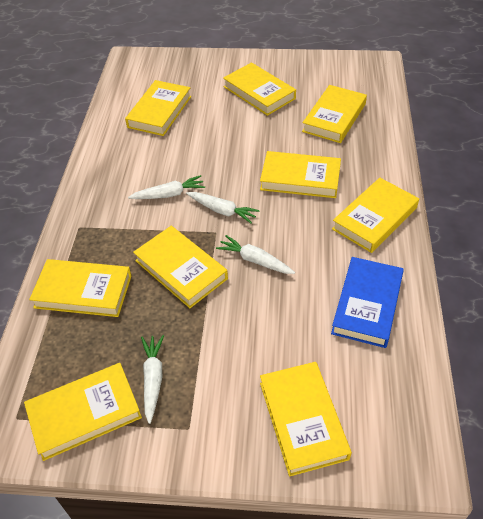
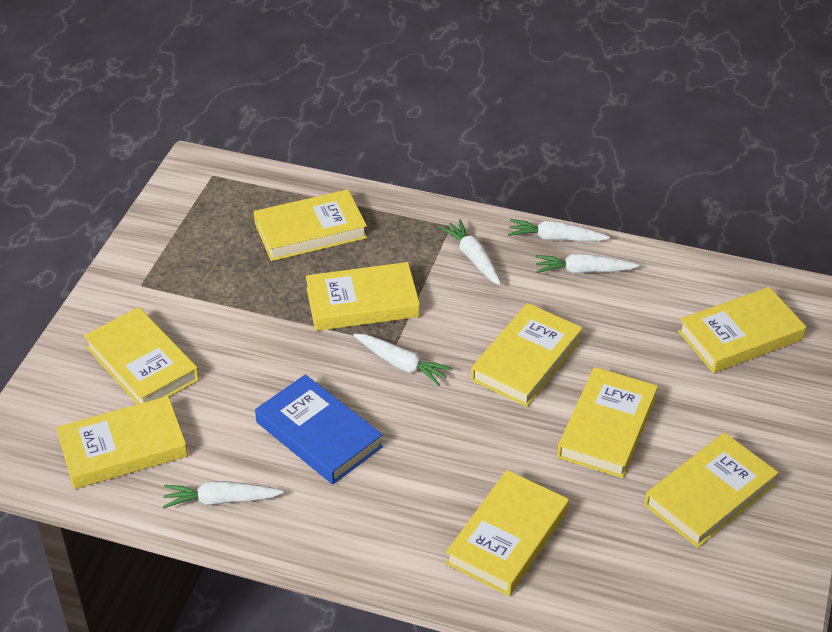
white carrot: 4 -> 5

